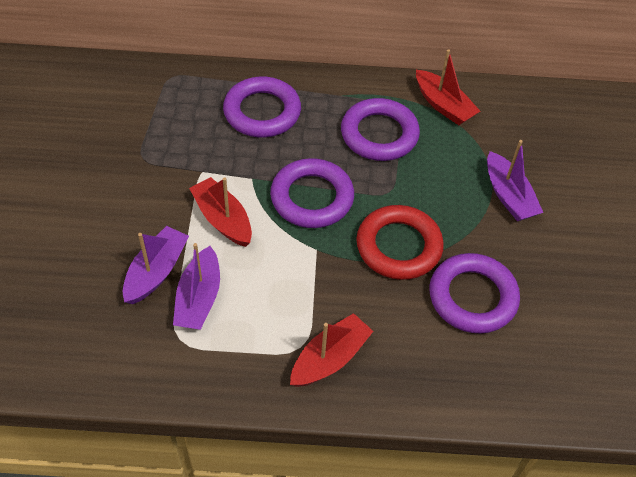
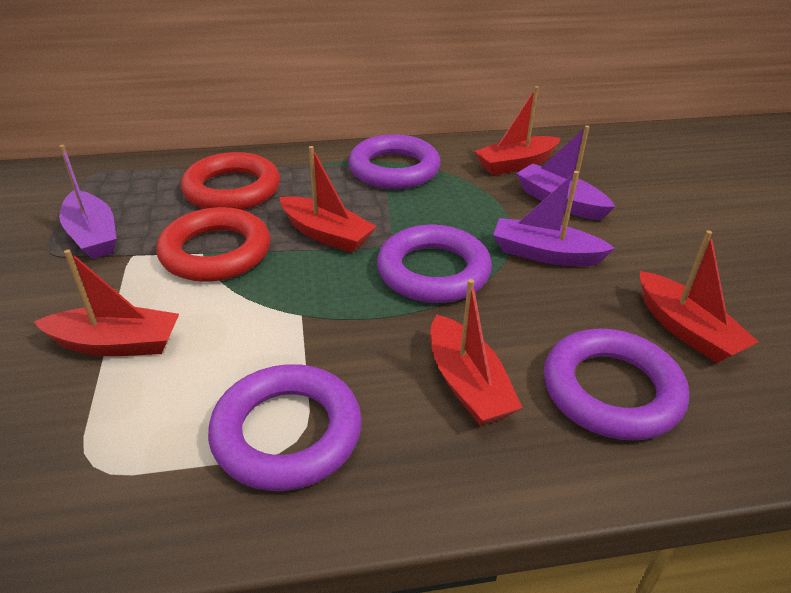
red boat: 3 -> 5
red ring: 1 -> 2

